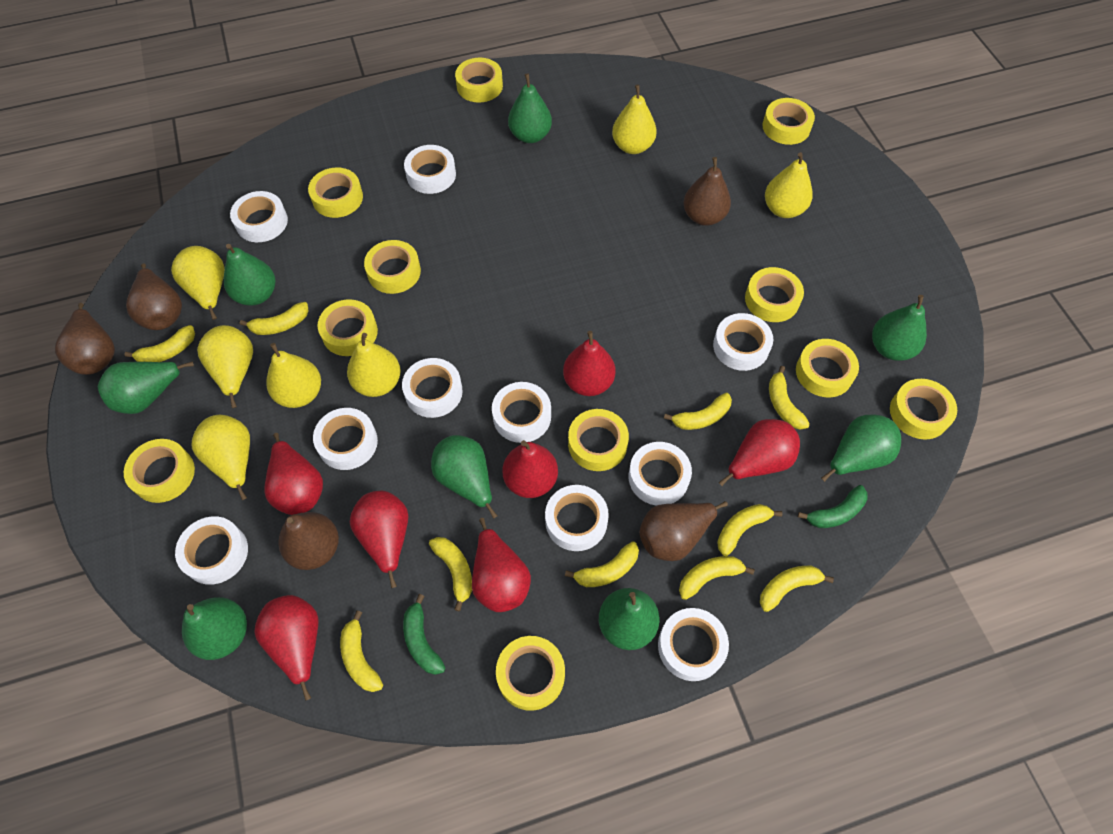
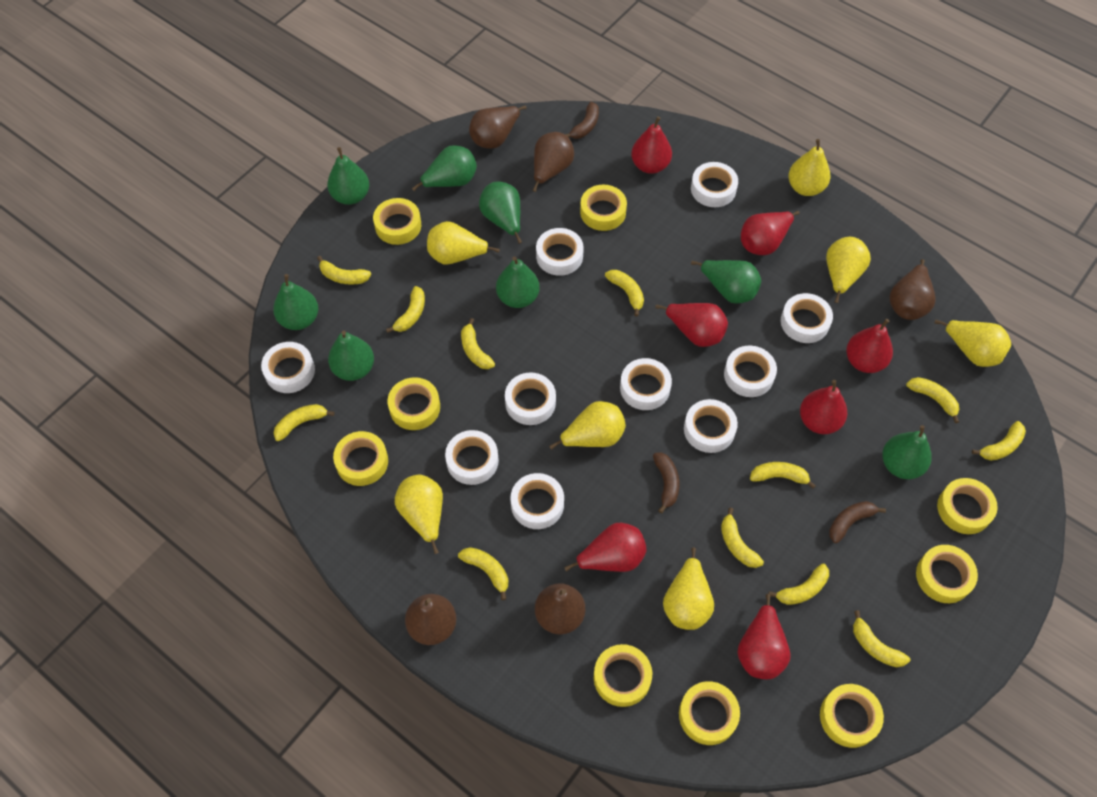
brown banana: 0 -> 3
green banana: 2 -> 0
yellow banana: 10 -> 12
yellow tape: 11 -> 9

